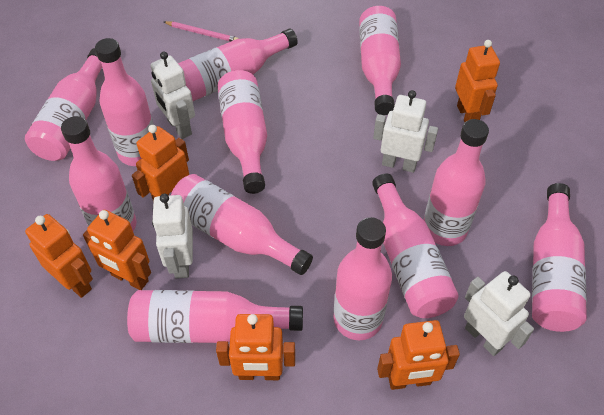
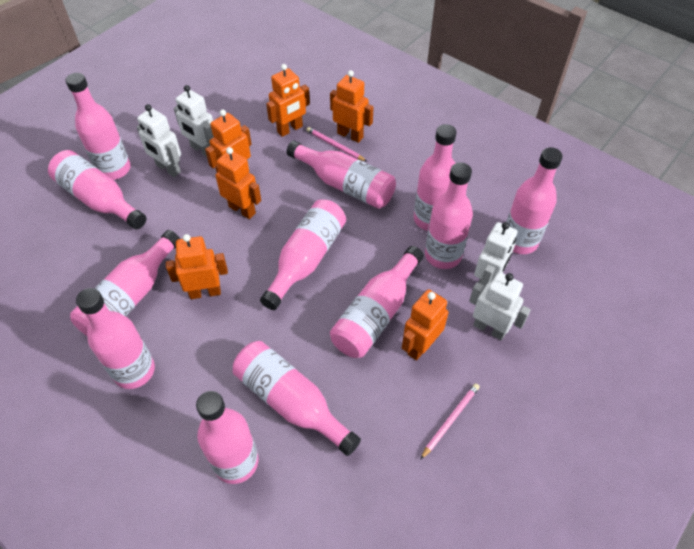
pink pencil: 1 -> 2

